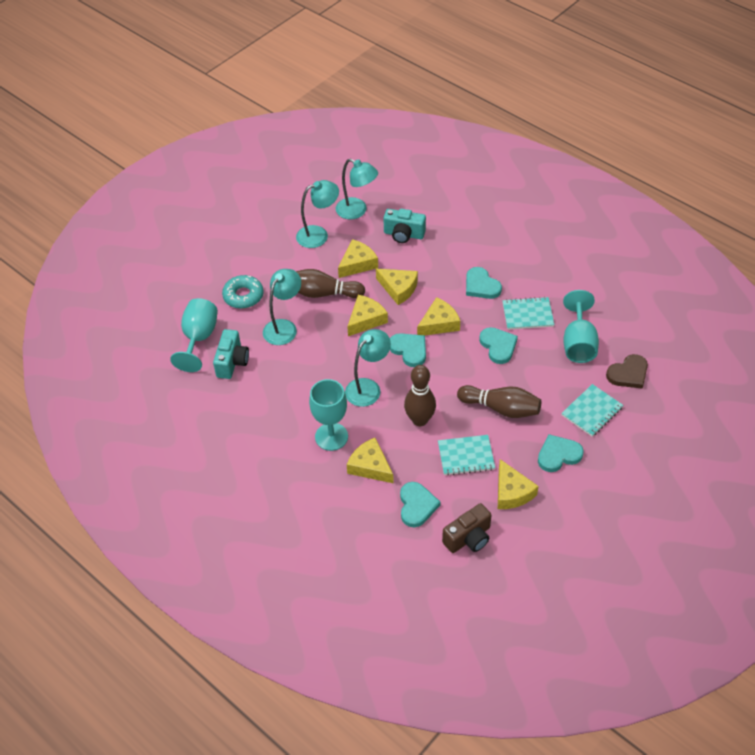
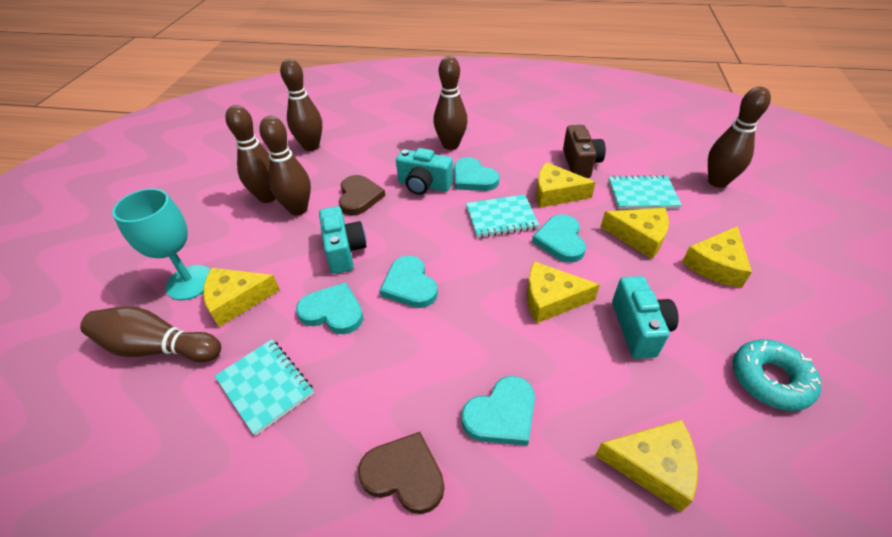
brown bowling pin: 3 -> 6
brown heart: 1 -> 2
turquoise camera: 2 -> 3
turquoise goblet: 3 -> 1
turquoise lamp: 4 -> 0

